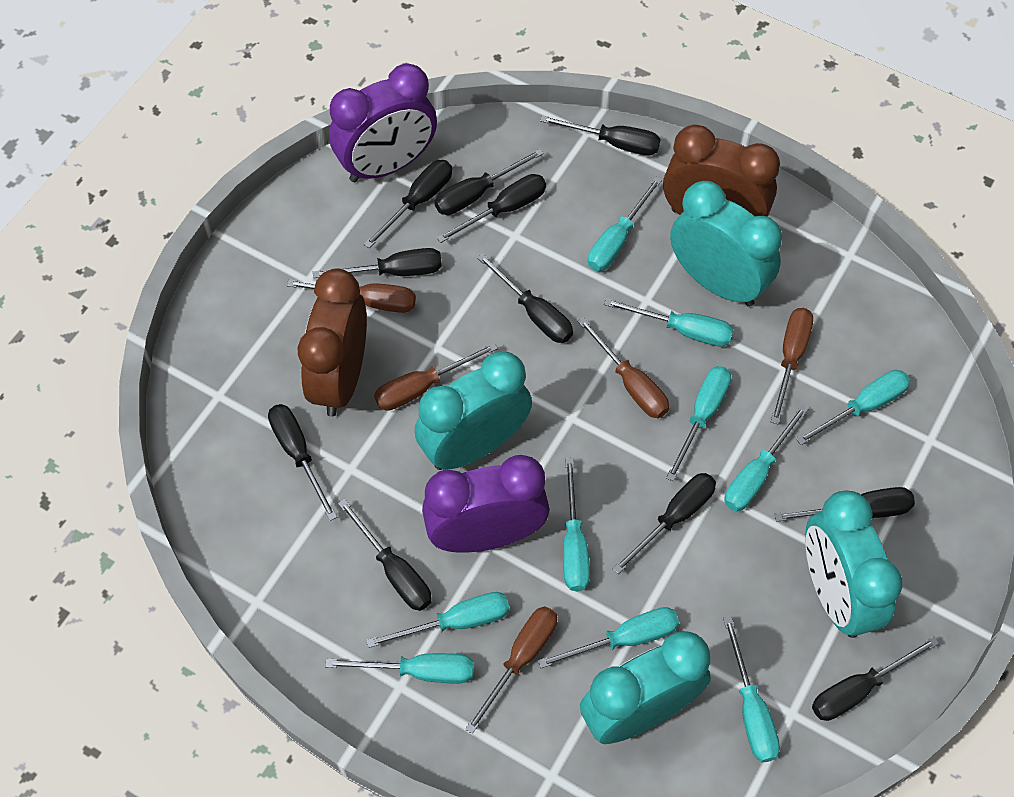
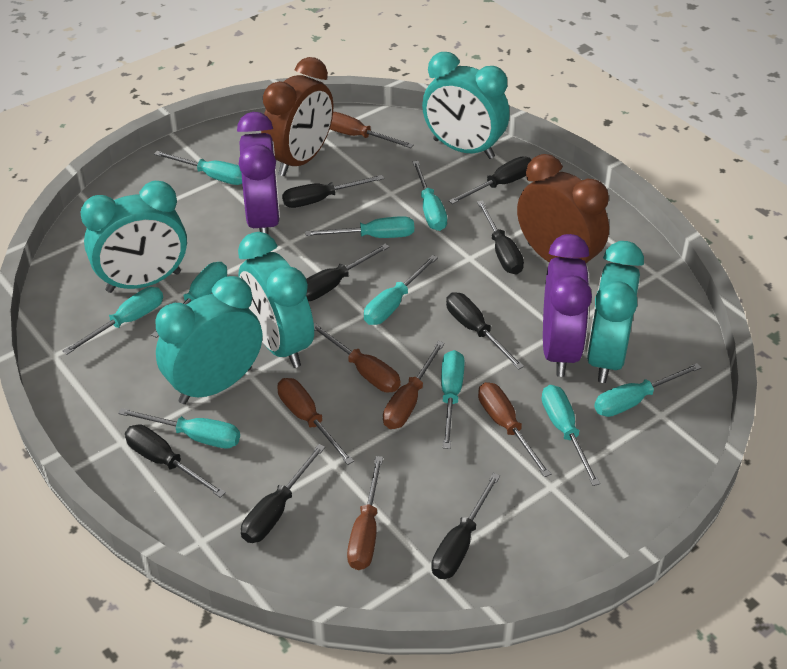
black screwdriver: 11 -> 8
brown screwdriver: 5 -> 6
turquoise clock: 4 -> 5

